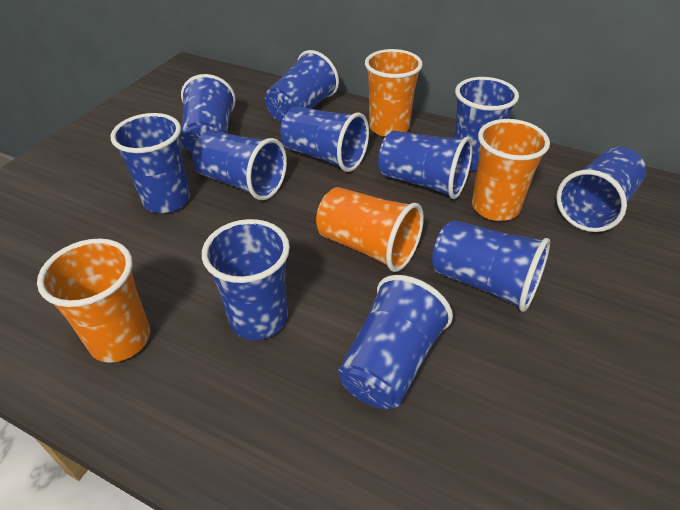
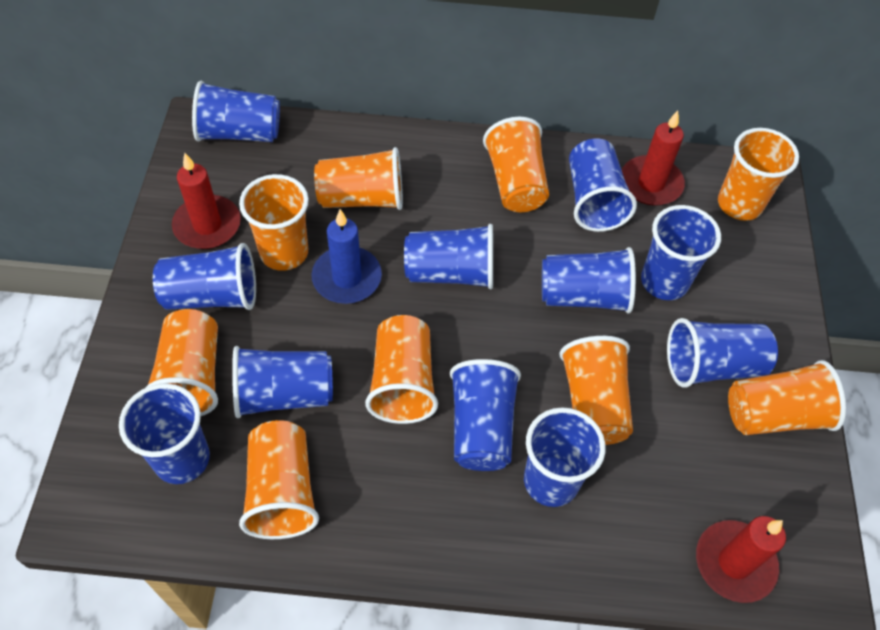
blue candle: 0 -> 1
orange cup: 4 -> 9
red candle: 0 -> 3

